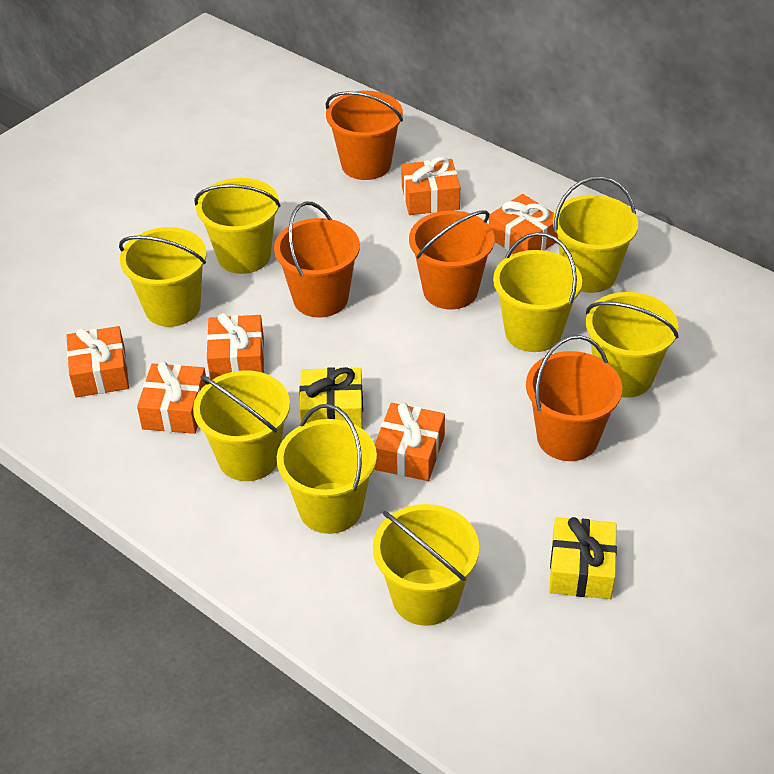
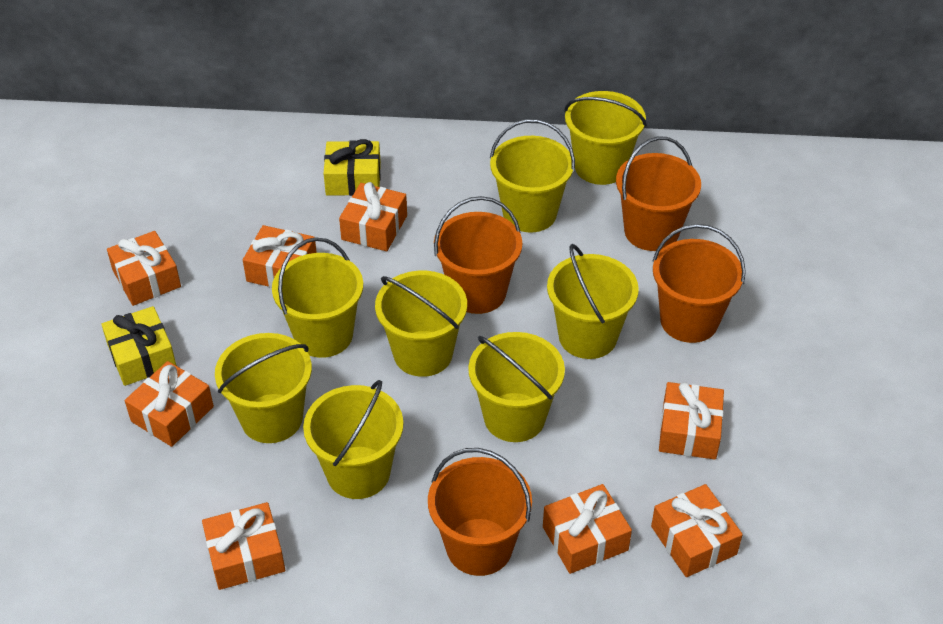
orange gift: 6 -> 8

